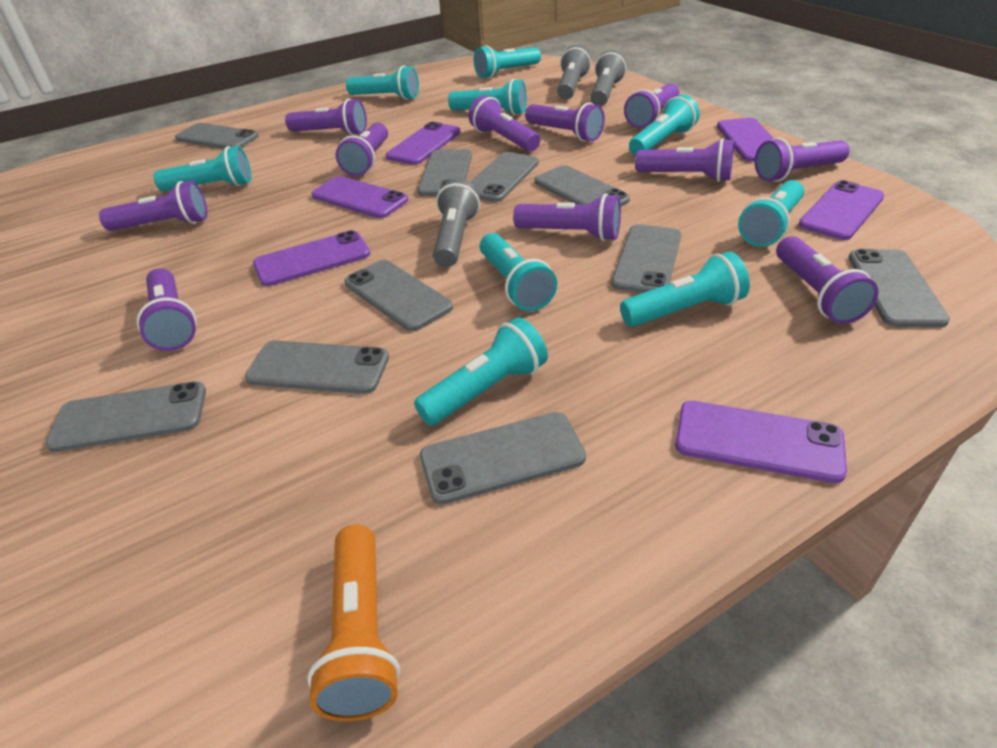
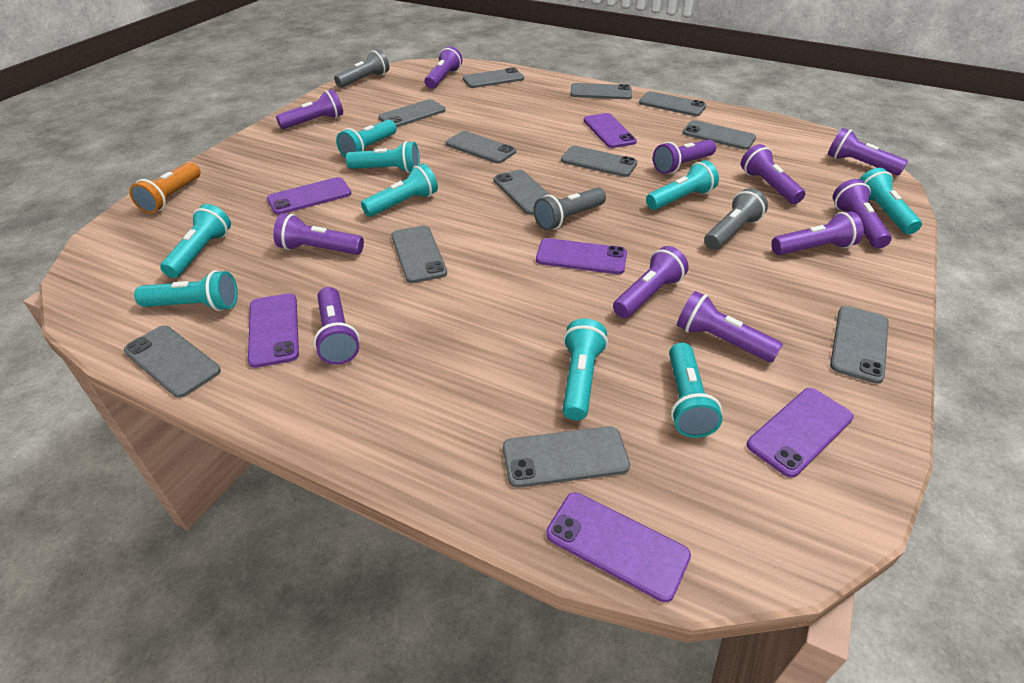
grey phone: 10 -> 12

